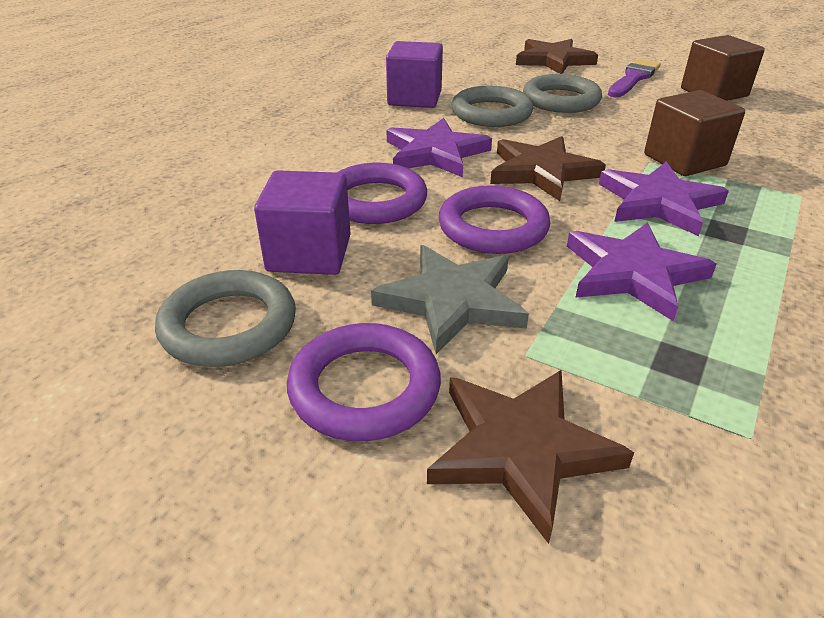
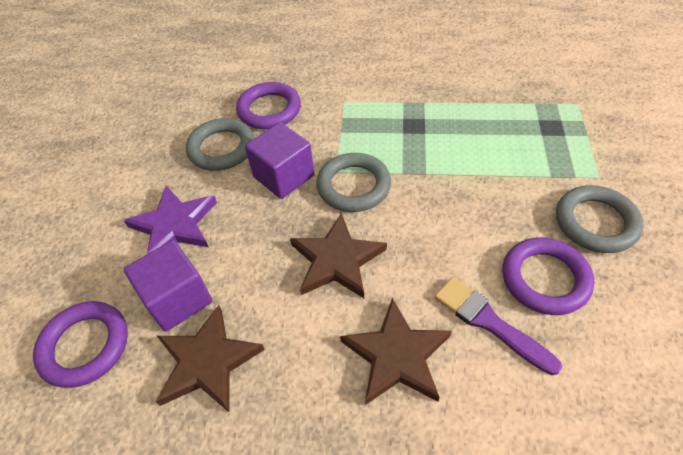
brown cube: 2 -> 0
grey star: 1 -> 0
purple star: 3 -> 1

